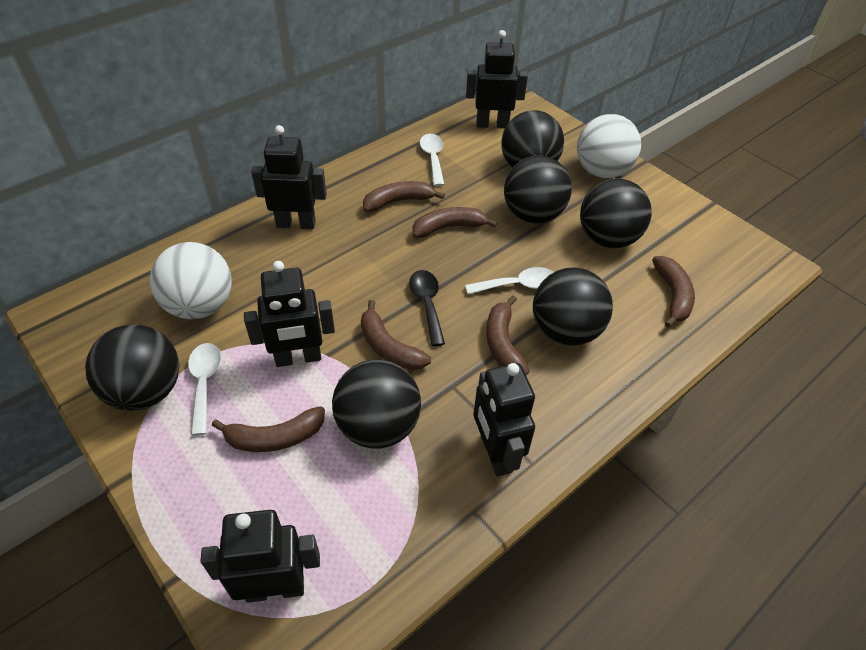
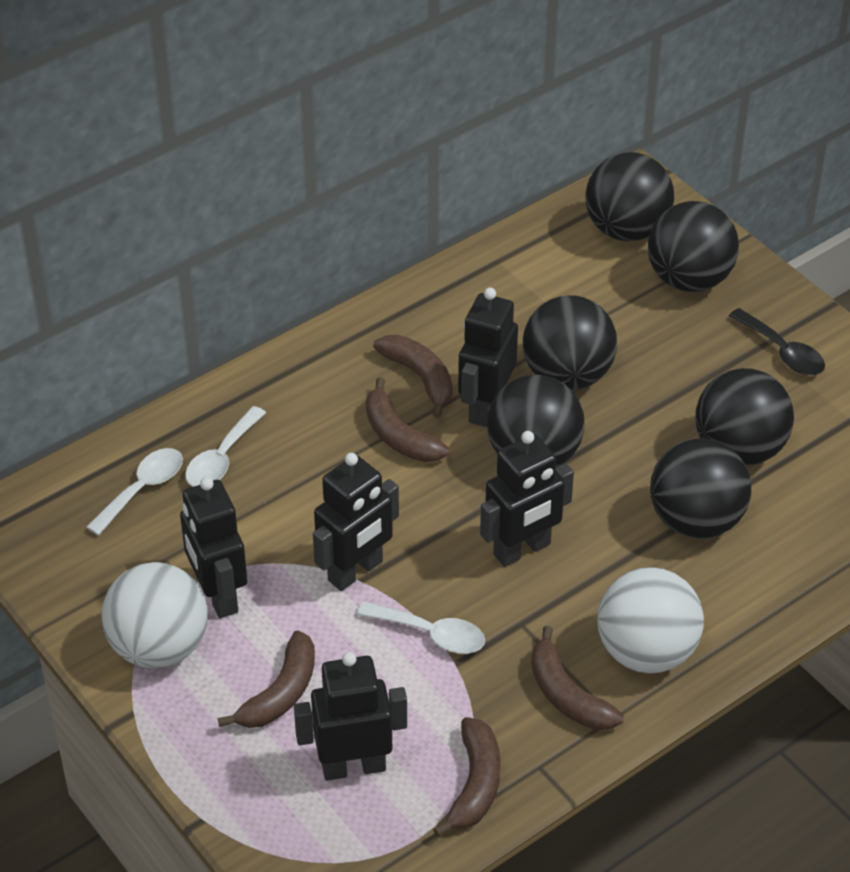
brown banana: 6 -> 5

